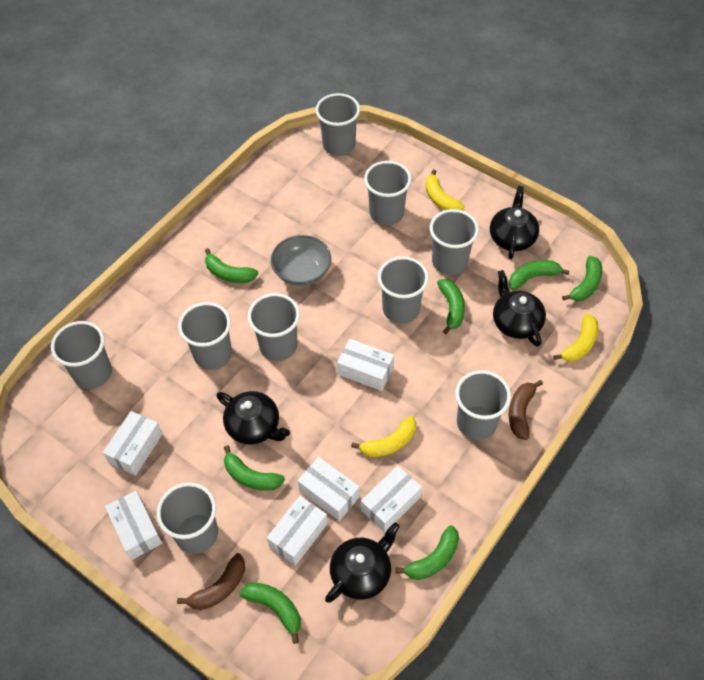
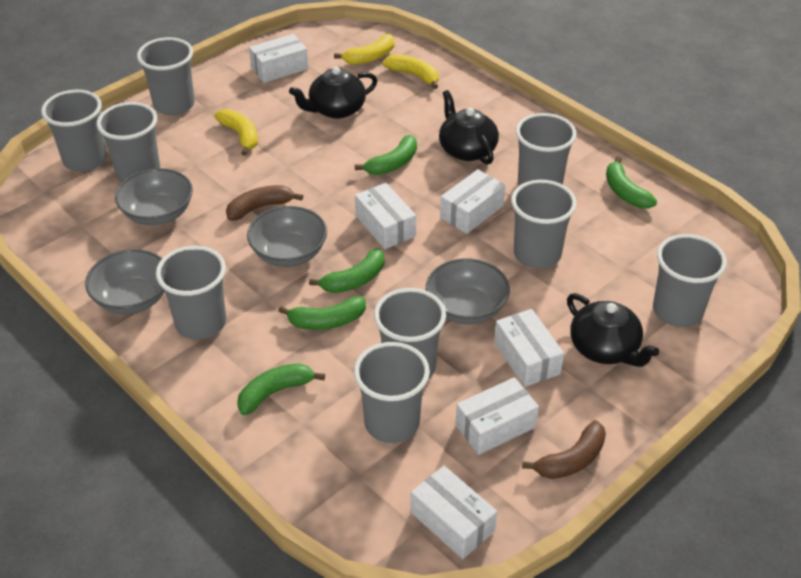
black teapot: 4 -> 3
green banana: 7 -> 5
grey bowl: 1 -> 4

